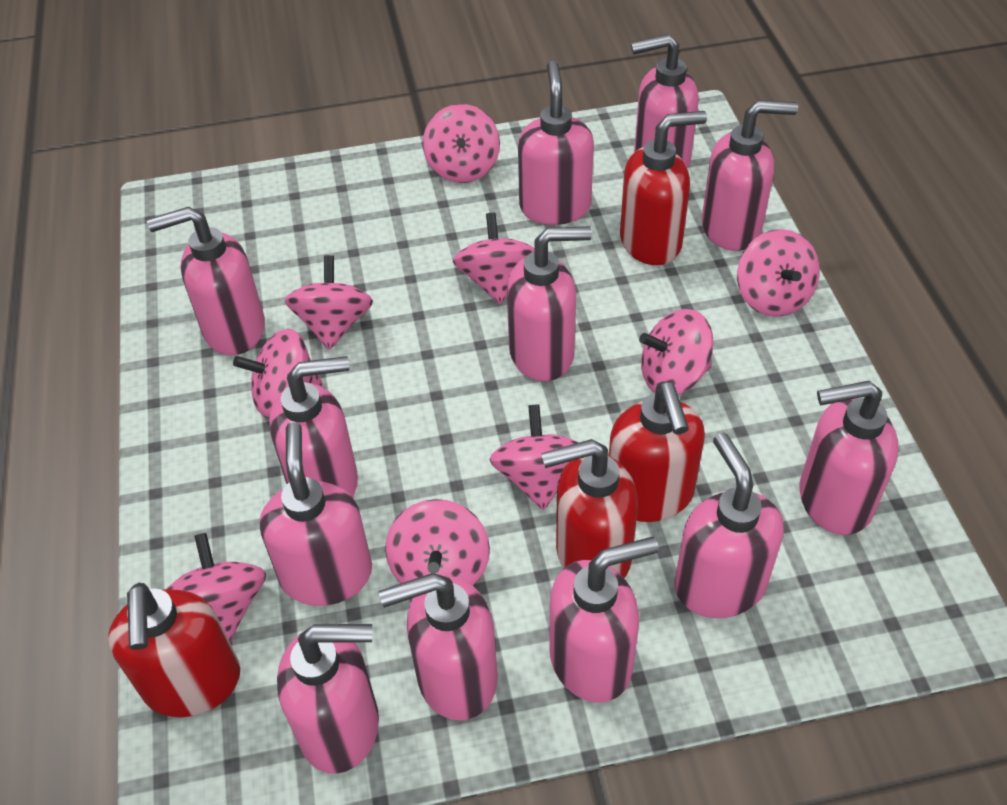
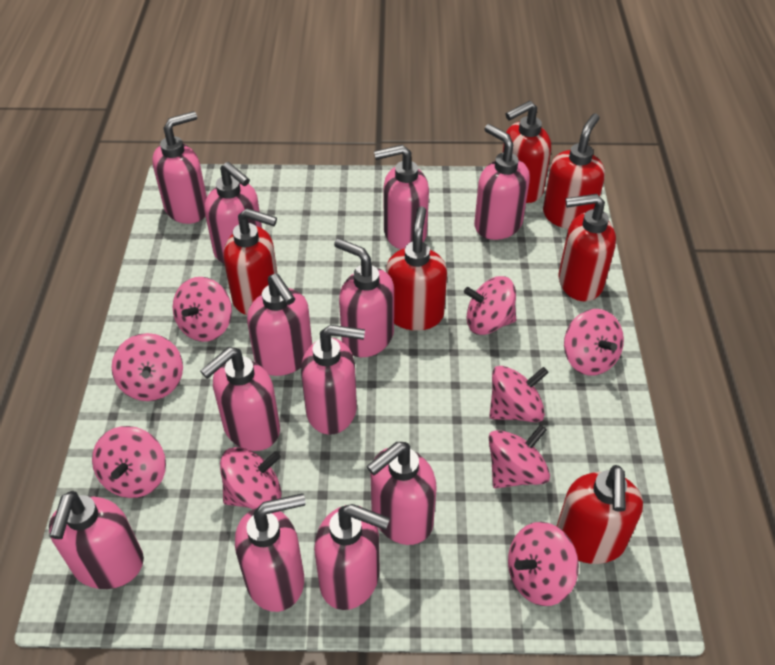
red soap dispenser: 4 -> 6

